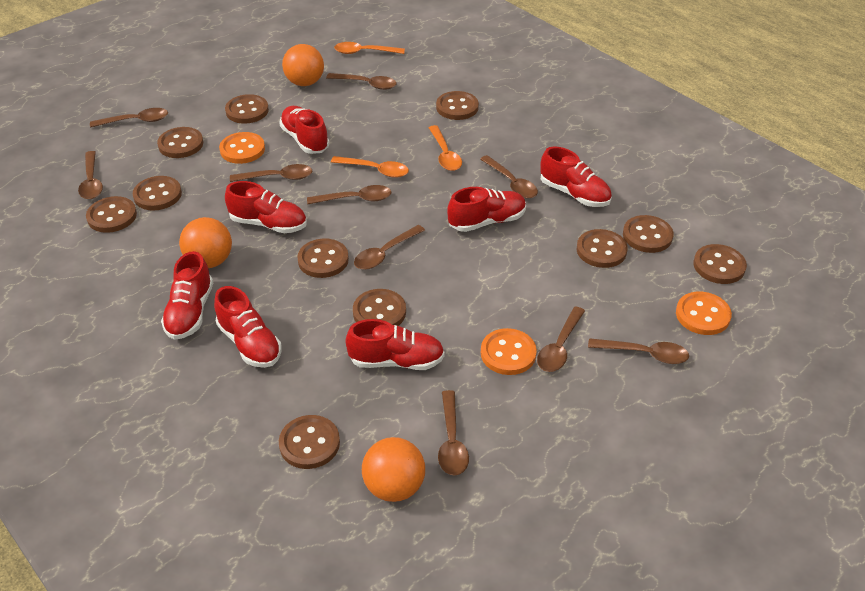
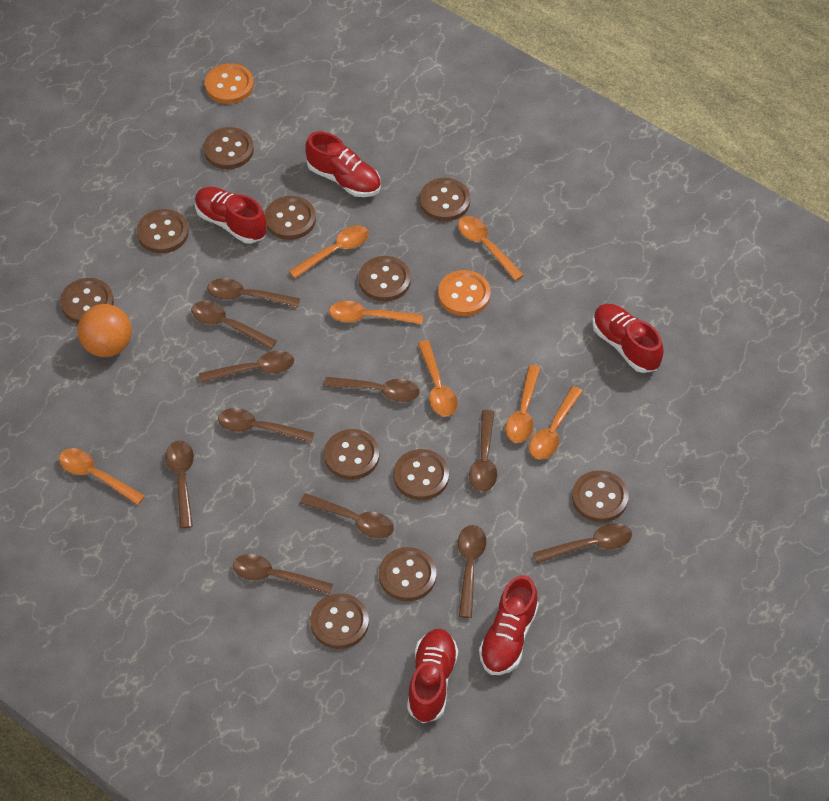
brown spoon: 10 -> 11
orange ball: 3 -> 1
orange button: 3 -> 2
orange spoon: 3 -> 7
red shoe: 7 -> 5

